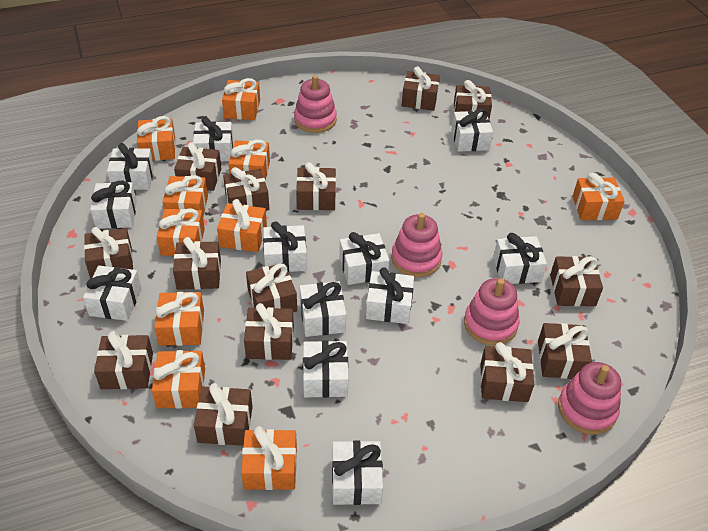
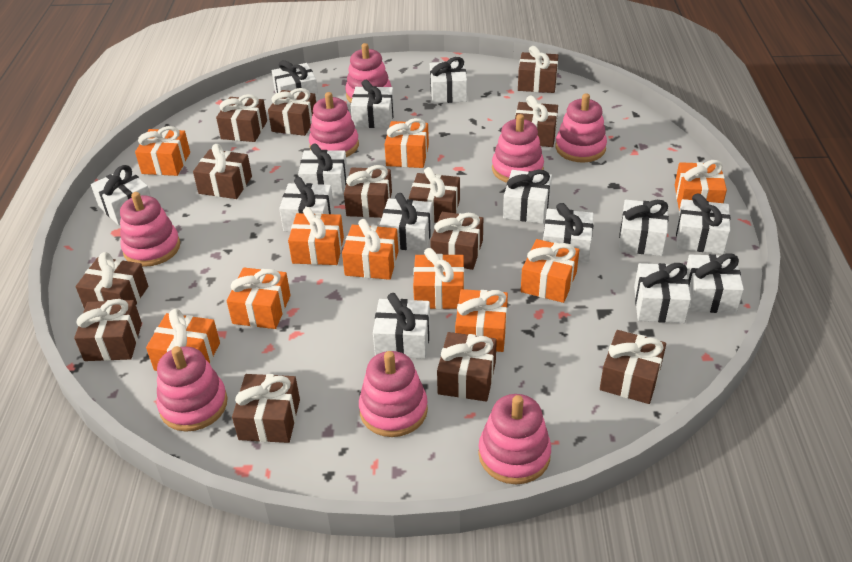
brown gift: 14 -> 13
pink stacking toy: 4 -> 8
white gift: 12 -> 14

